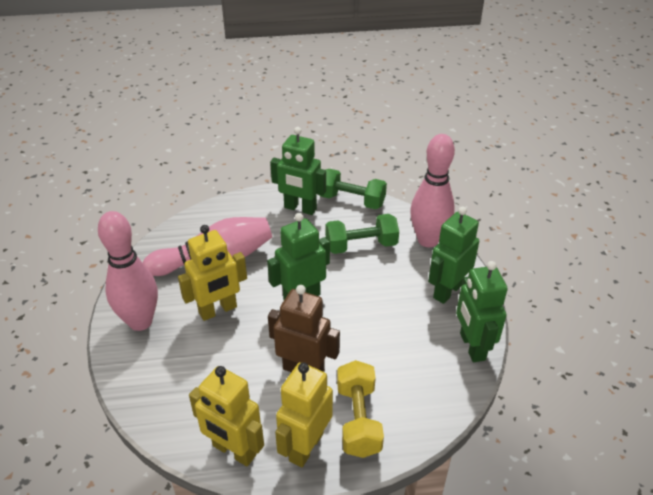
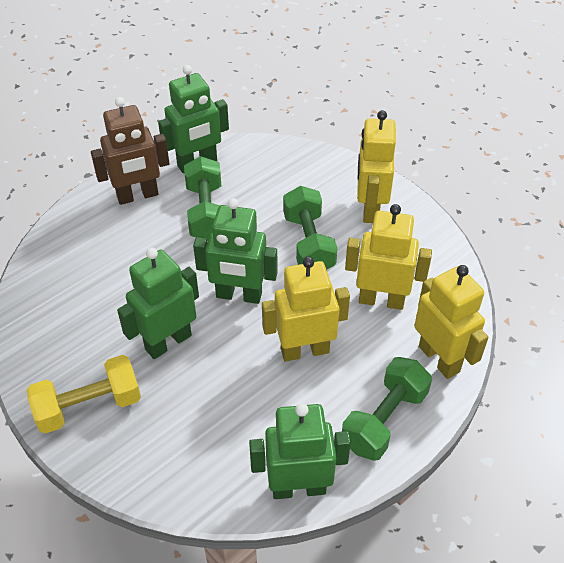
green dumbbell: 2 -> 3
pink bowling pin: 3 -> 0
yellow robot: 3 -> 4

